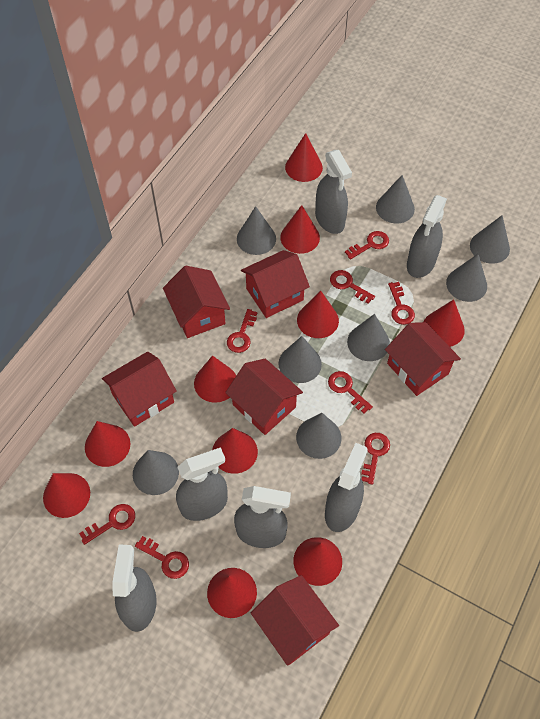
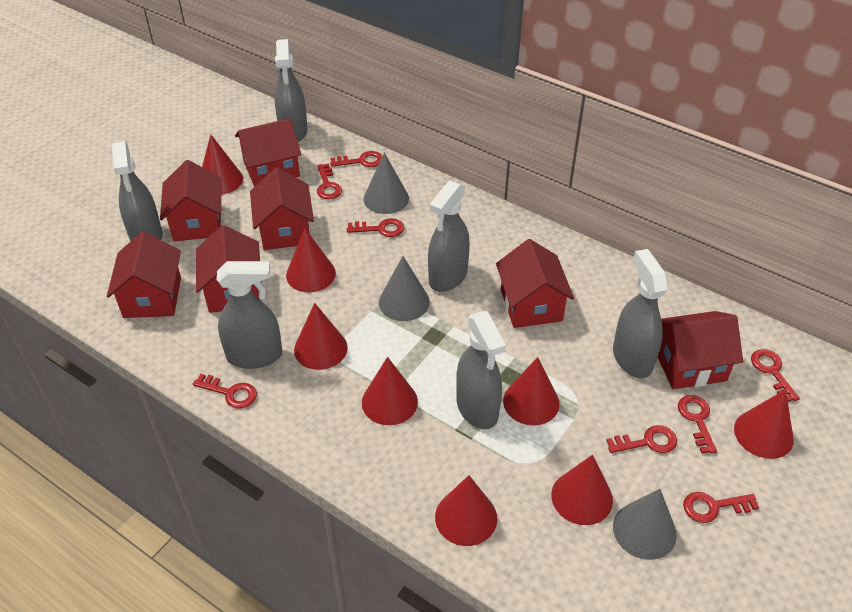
grey cone: 8 -> 3
red cone: 10 -> 8
red house: 6 -> 7

